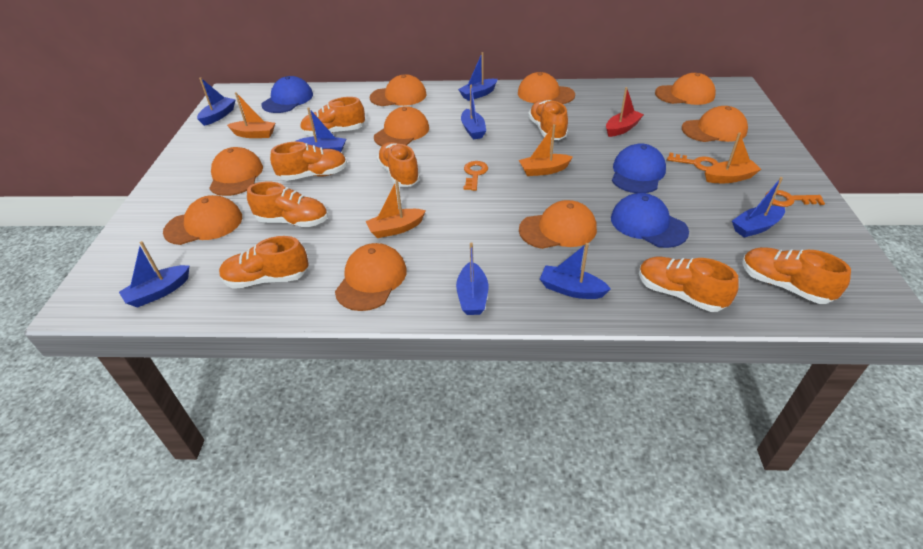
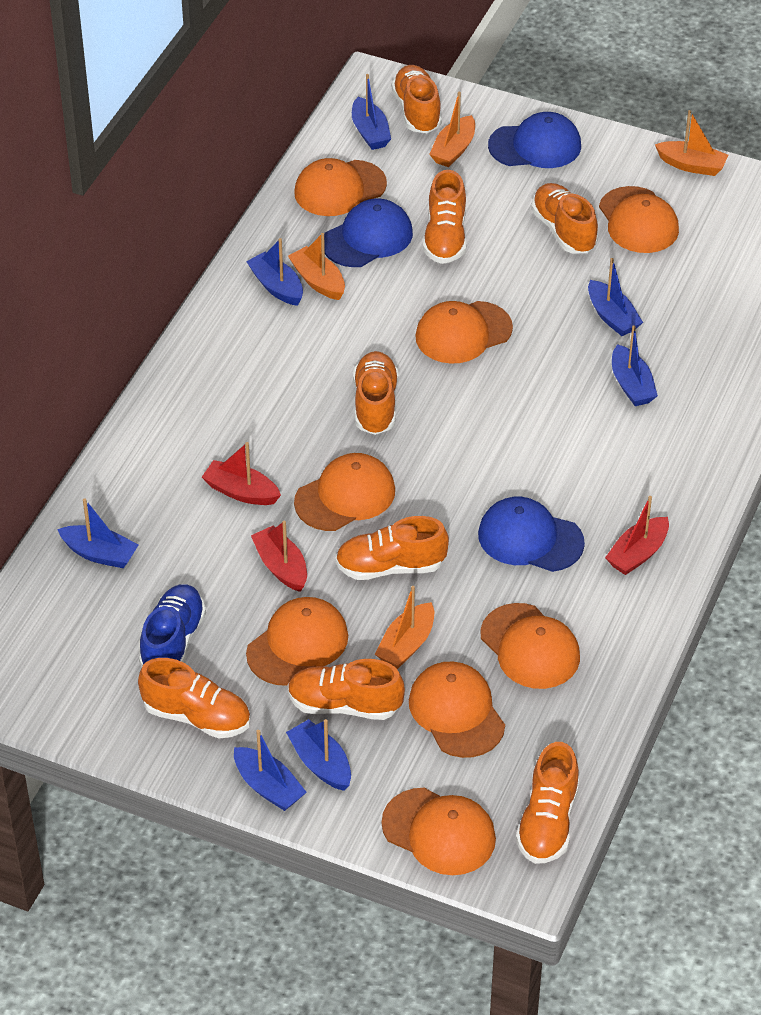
blue boat: 8 -> 7
blue shoe: 0 -> 1
orange cap: 9 -> 8
orange key: 3 -> 0
red boat: 1 -> 3

